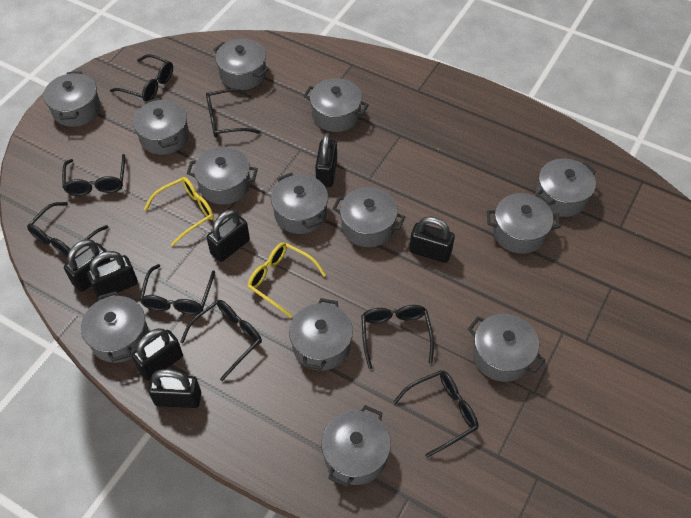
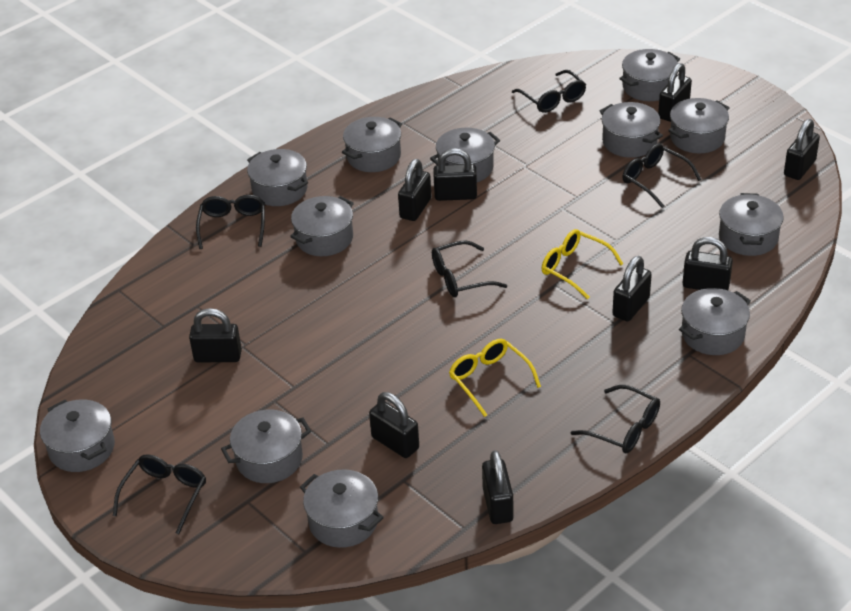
black glasses: 8 -> 6
black padlock: 7 -> 9
grey pot: 13 -> 12

